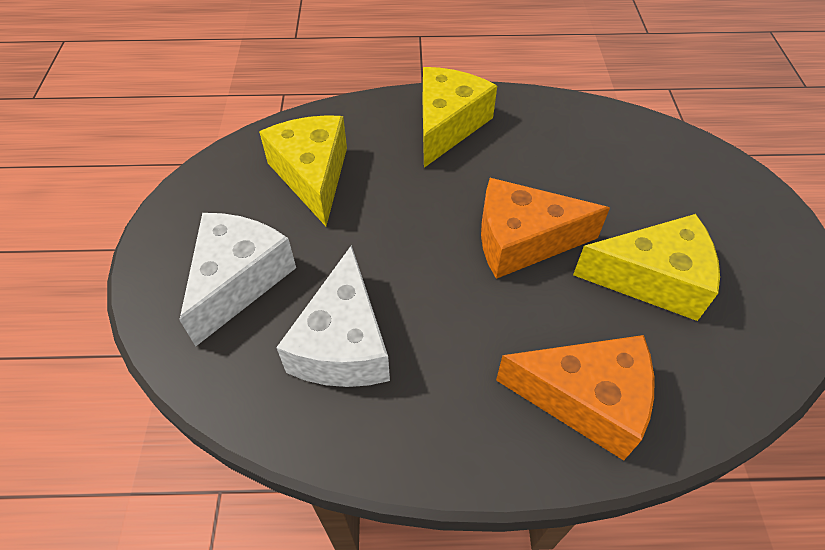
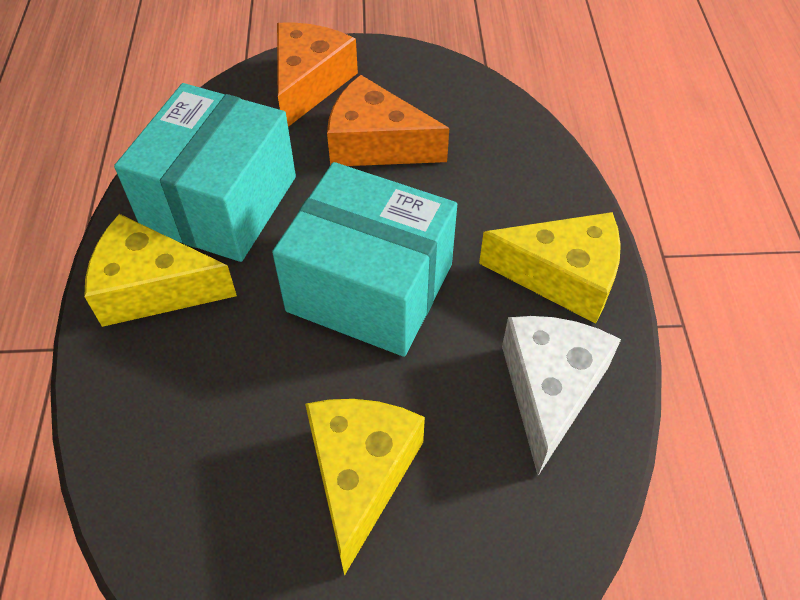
turquoise box: 0 -> 2
white cheese: 2 -> 1

